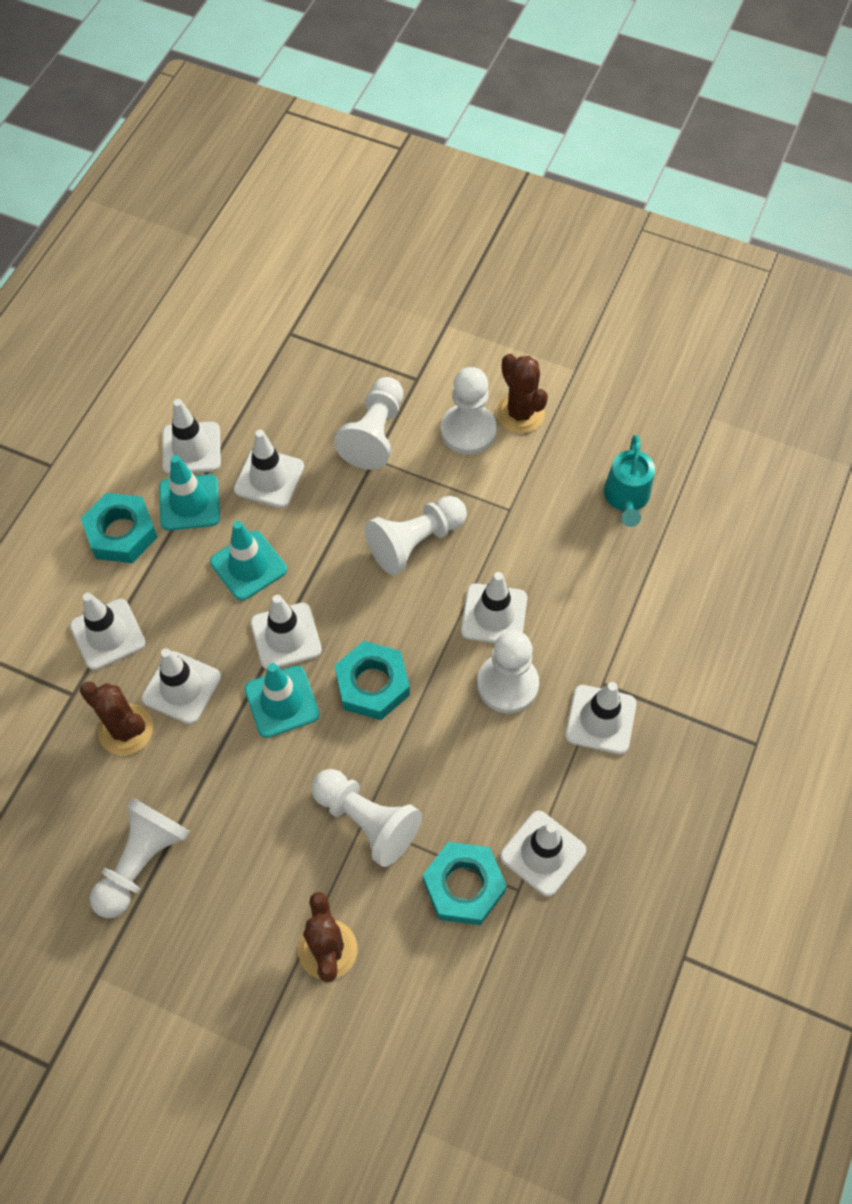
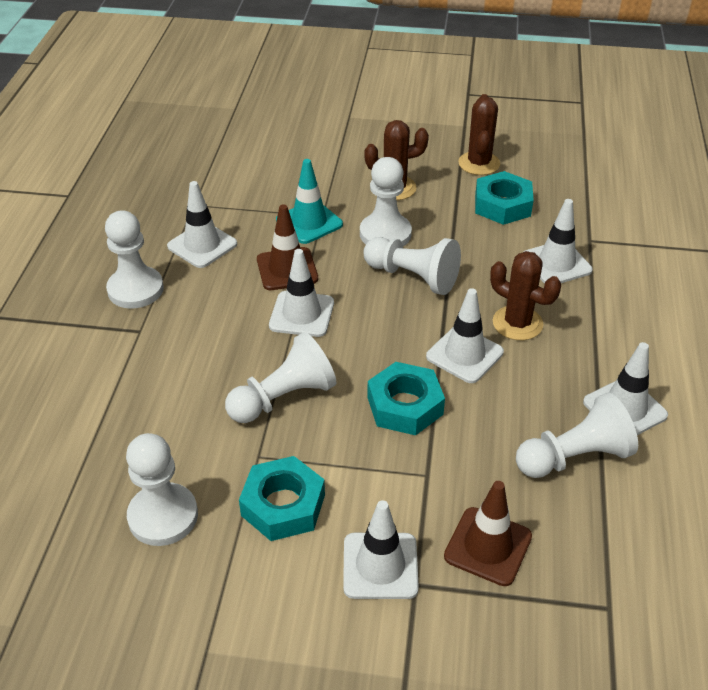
brown traffic cone: 0 -> 2
turquoise traffic cone: 3 -> 1
turquoise watering can: 1 -> 0
white traffic cone: 8 -> 6

